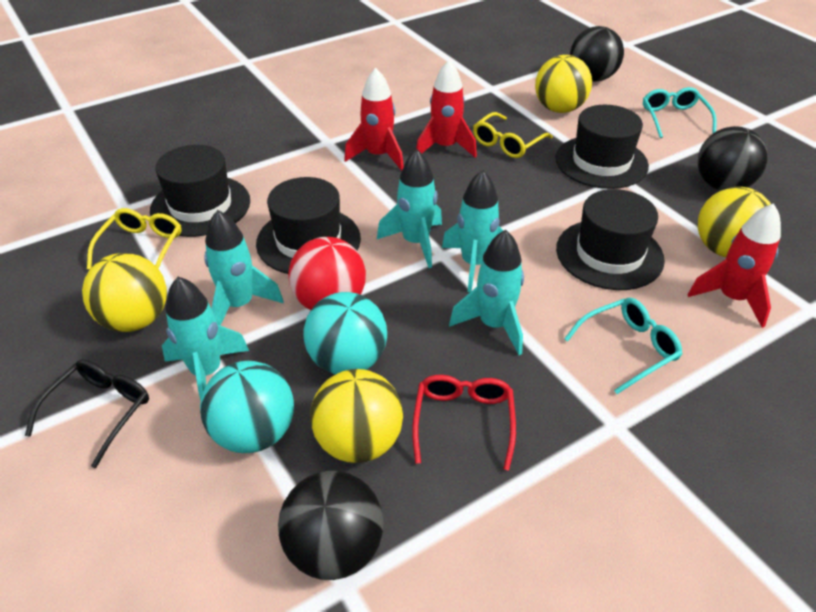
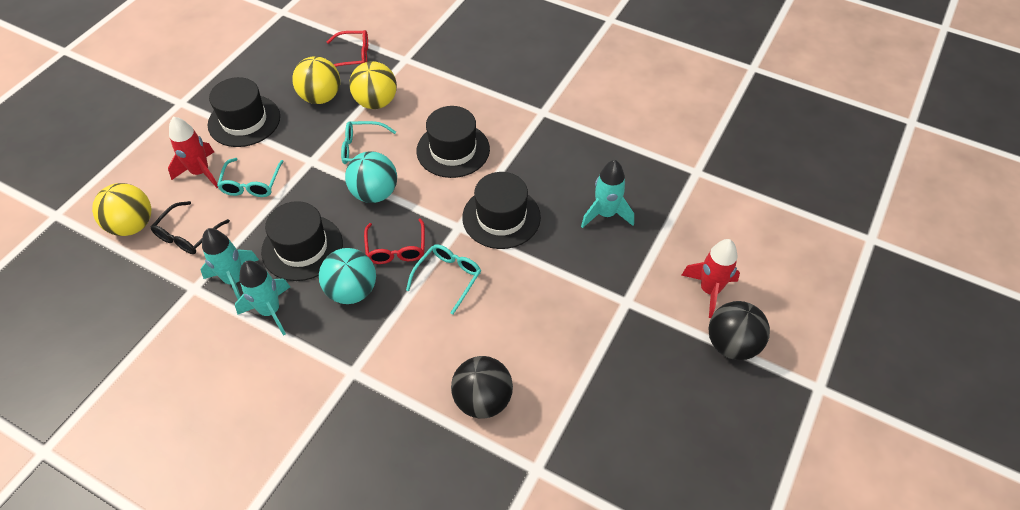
black ball: 3 -> 2
red ball: 1 -> 0
red glasses: 1 -> 2
red rocket: 3 -> 2
turquoise glasses: 2 -> 3
turquoise rocket: 5 -> 3
yellow ball: 4 -> 3
yellow glasses: 2 -> 0

